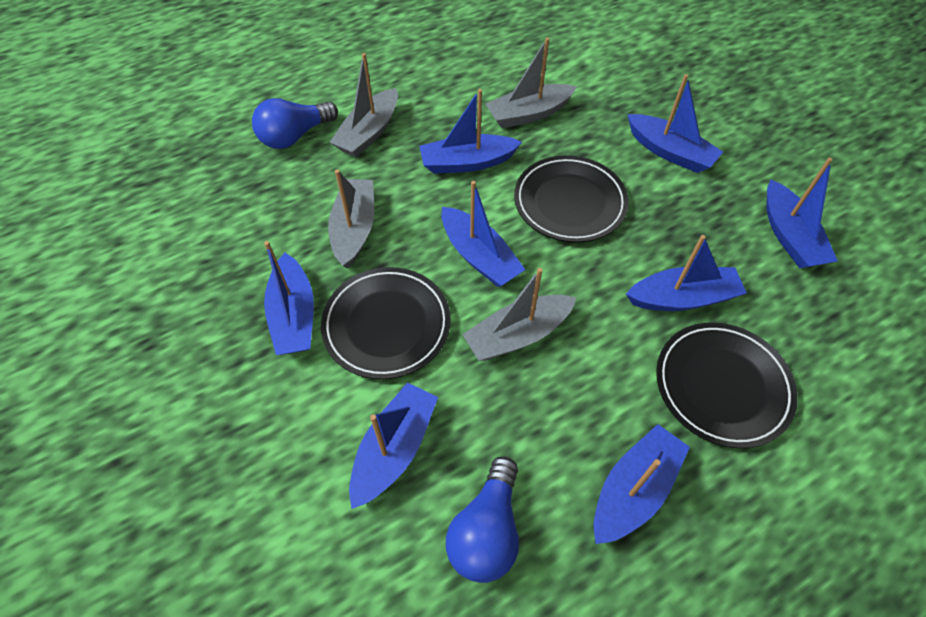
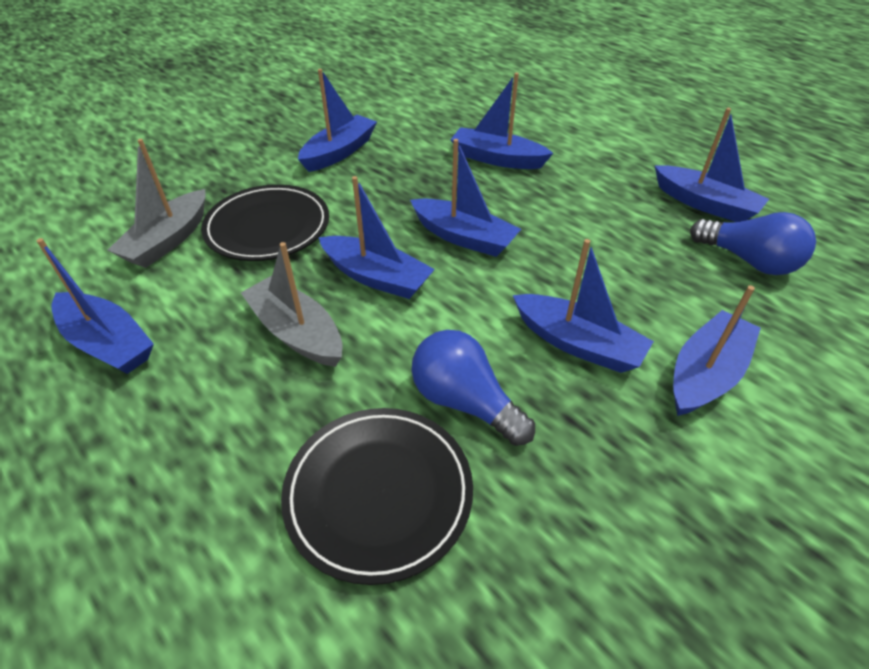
black plate: 3 -> 2
grey boat: 4 -> 2

